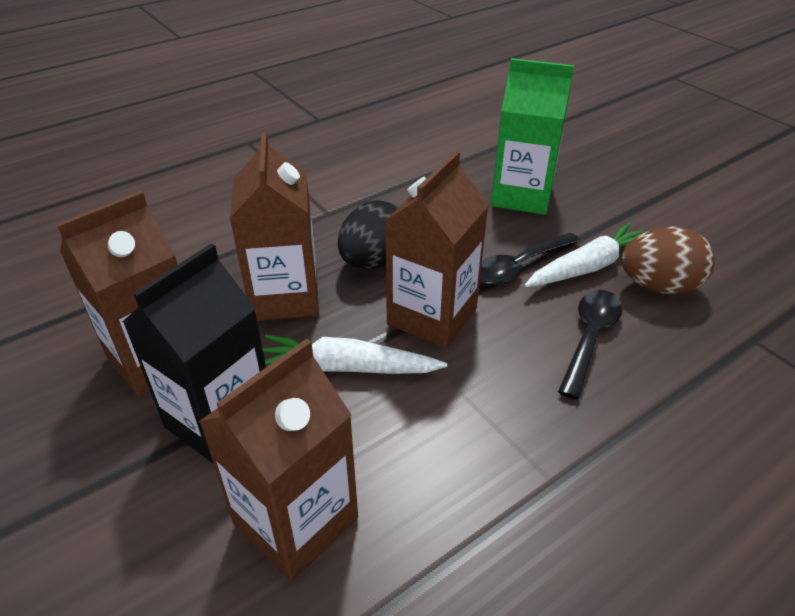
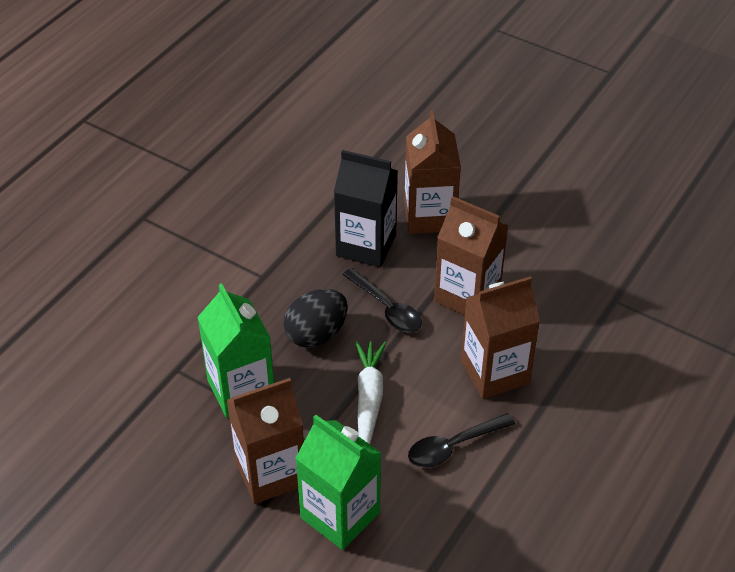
brown egg: 1 -> 0
green carton: 1 -> 2
white carrot: 2 -> 1

